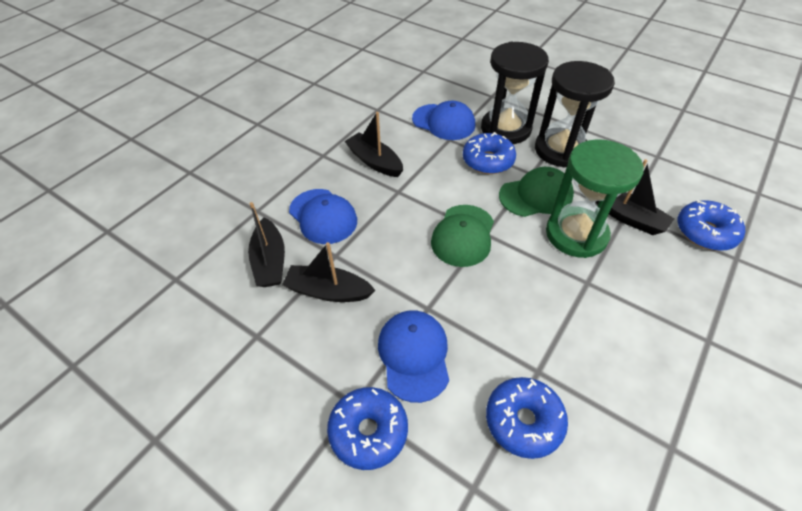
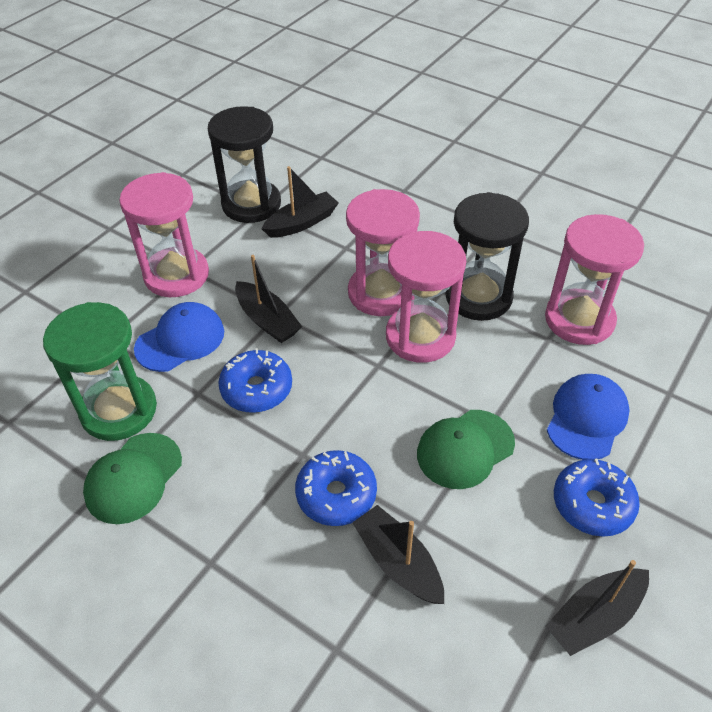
blue cap: 3 -> 2
blue donut: 4 -> 3
pink hourglass: 0 -> 4

